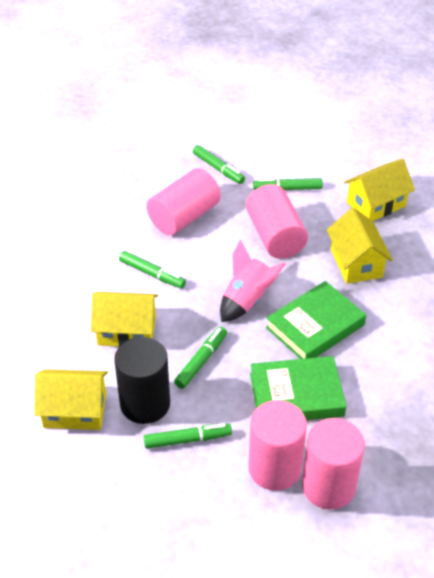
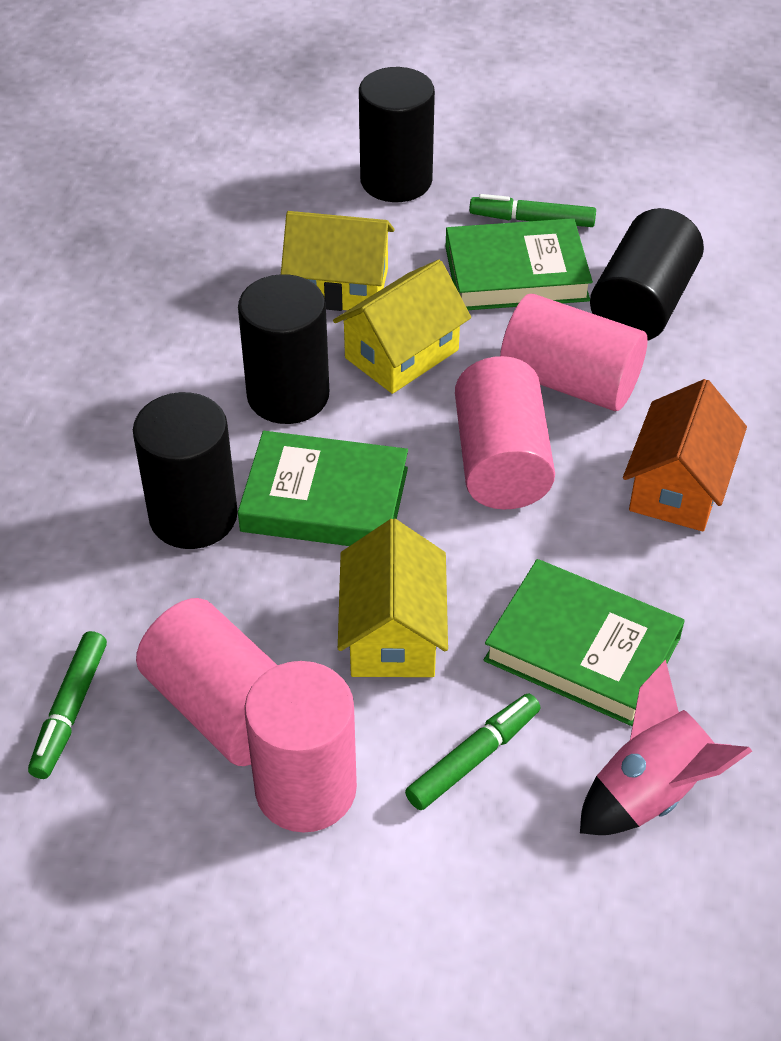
black cylinder: 1 -> 4
green book: 2 -> 3
green marker: 5 -> 3
orange house: 0 -> 1
yellow house: 4 -> 3

